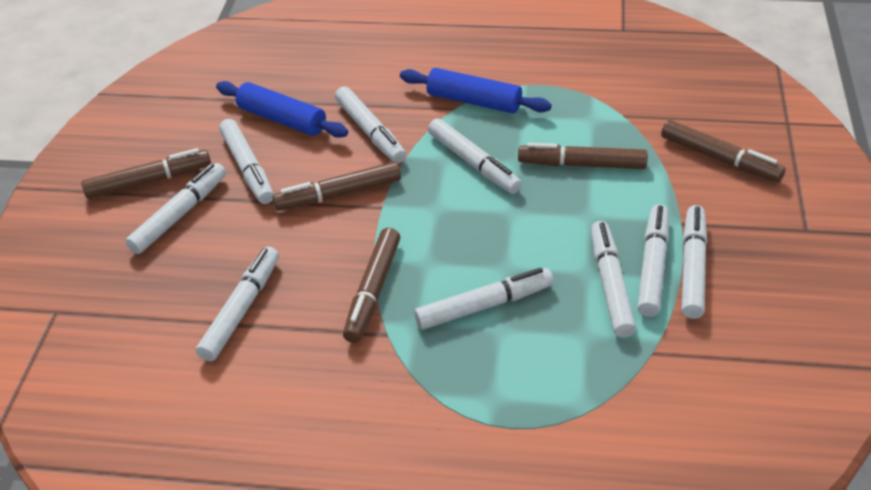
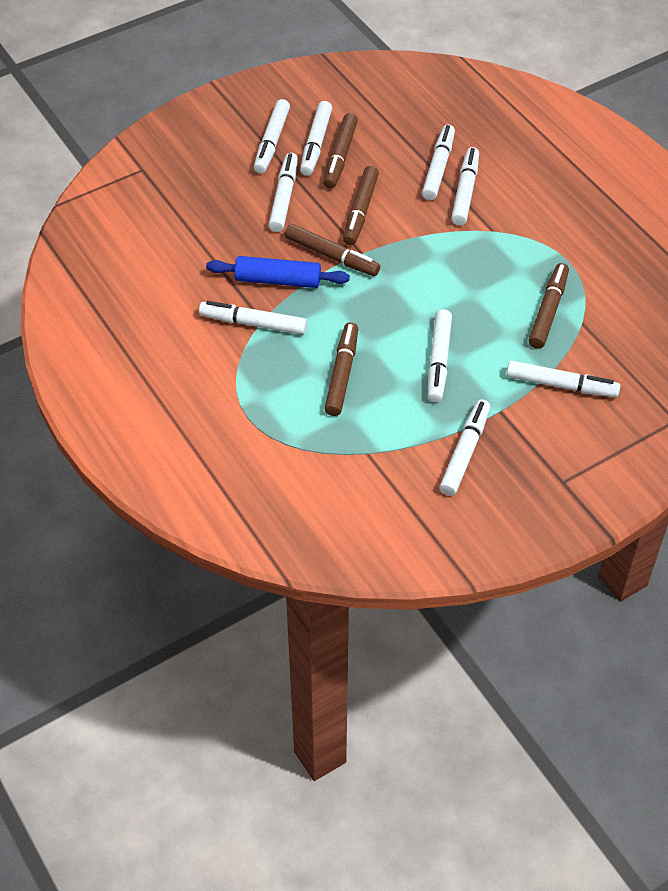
blue rolling pin: 2 -> 1

